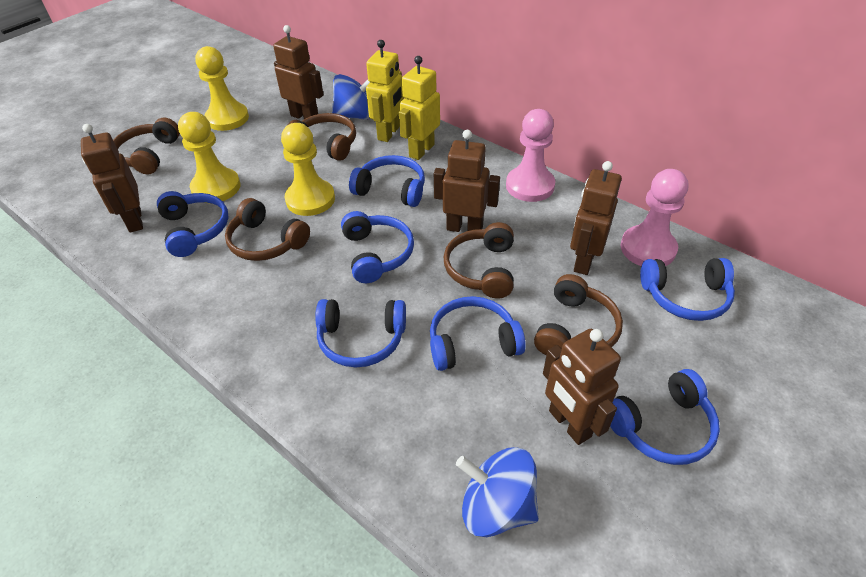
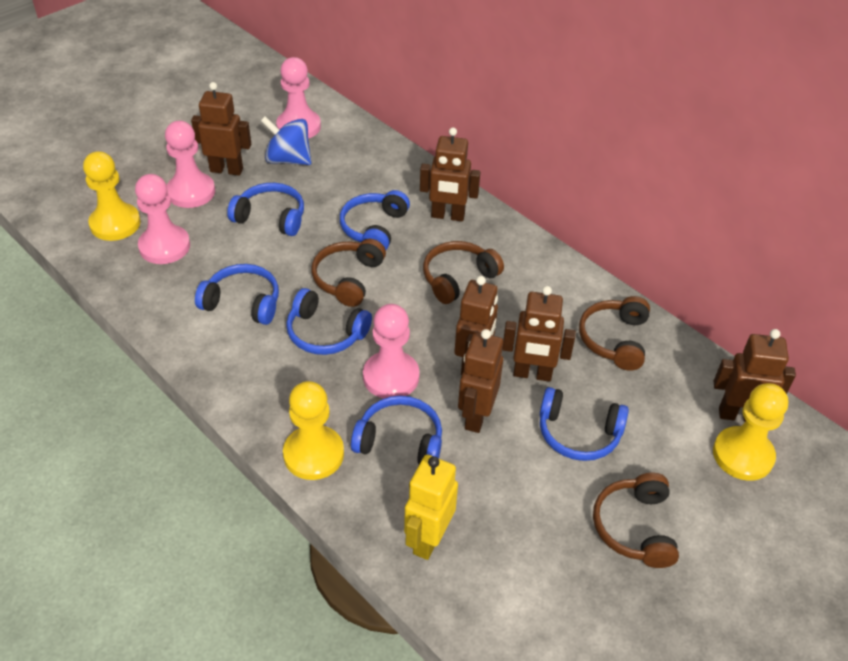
blue headphones: 7 -> 6
blue spinning top: 2 -> 1
brown headphones: 5 -> 4
brown robot: 5 -> 6
pink pawn: 2 -> 4
yellow robot: 2 -> 1

